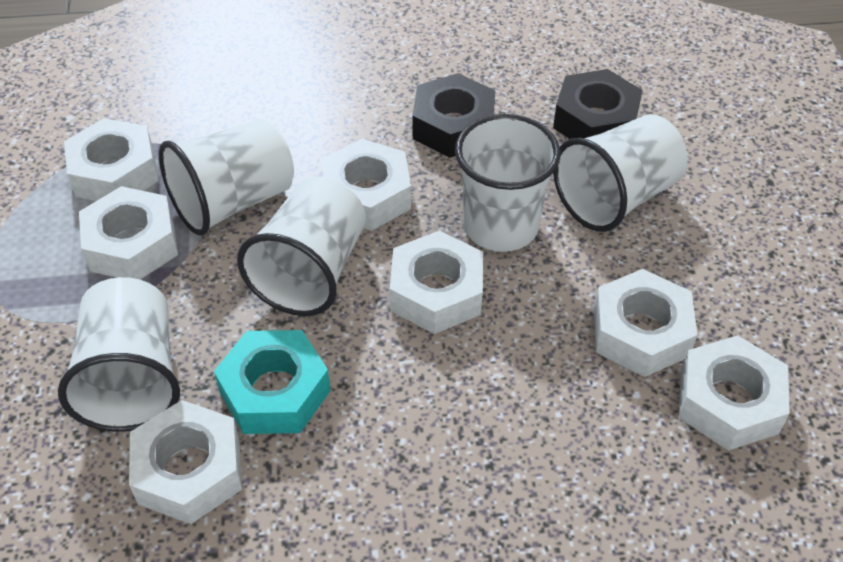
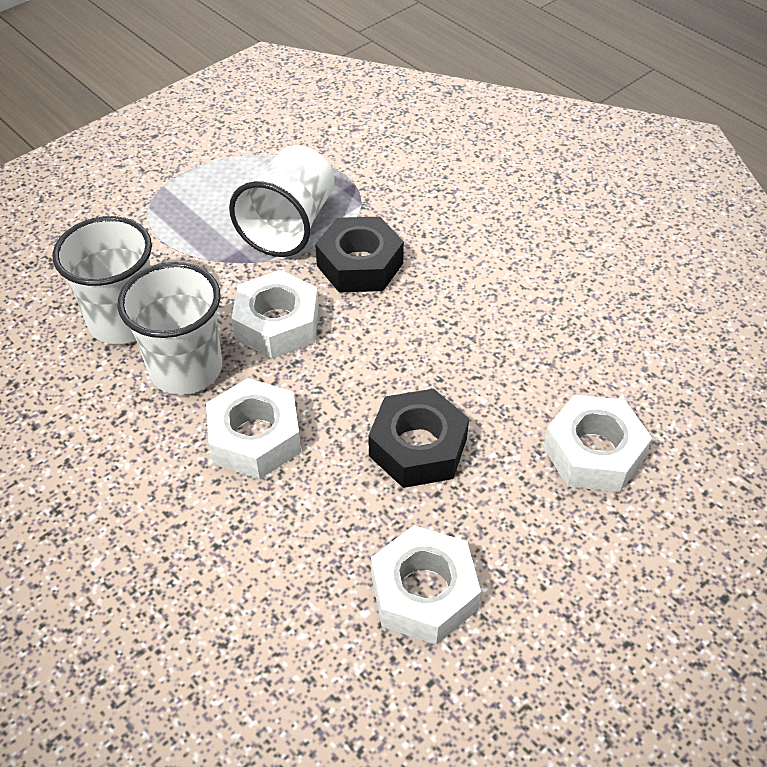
turquoise nut: 1 -> 0
white cup: 5 -> 3
white nut: 7 -> 4

